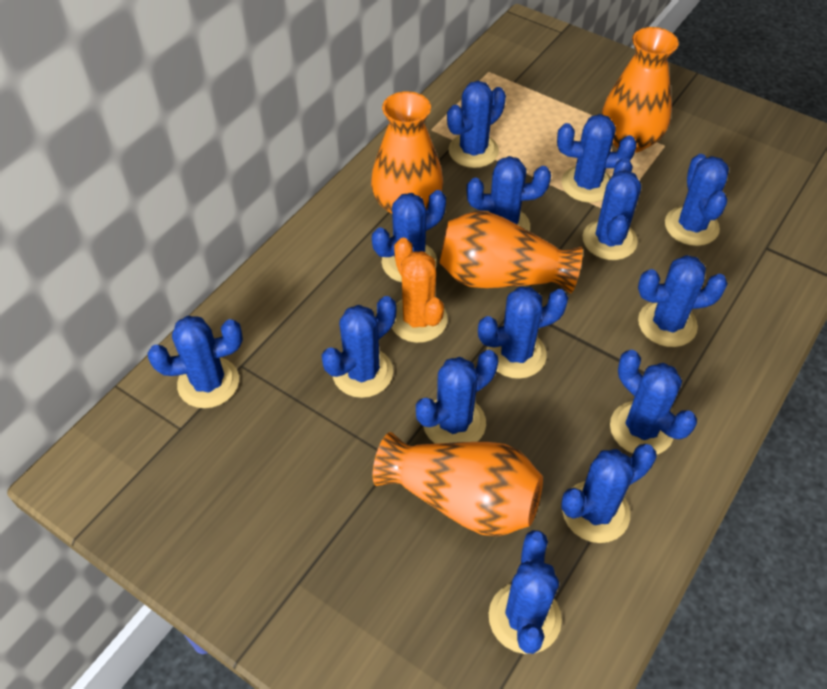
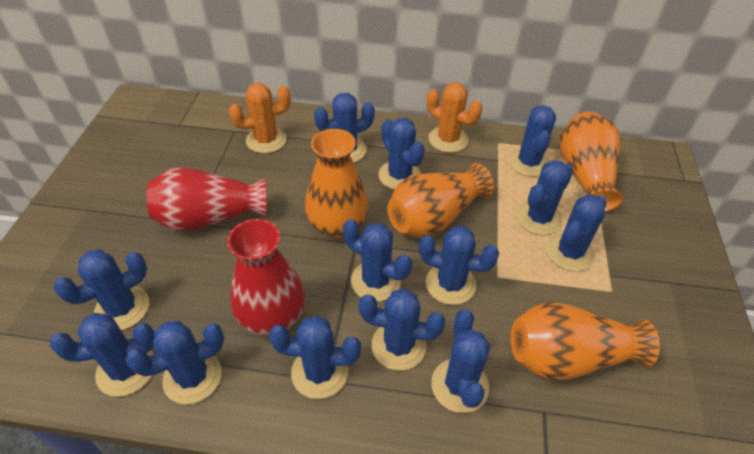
blue cactus: 14 -> 13
orange cactus: 1 -> 2
red vase: 0 -> 2

